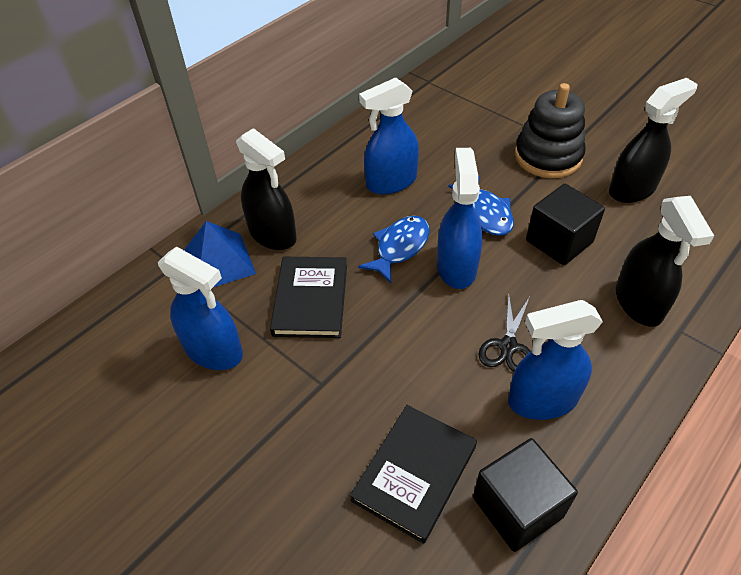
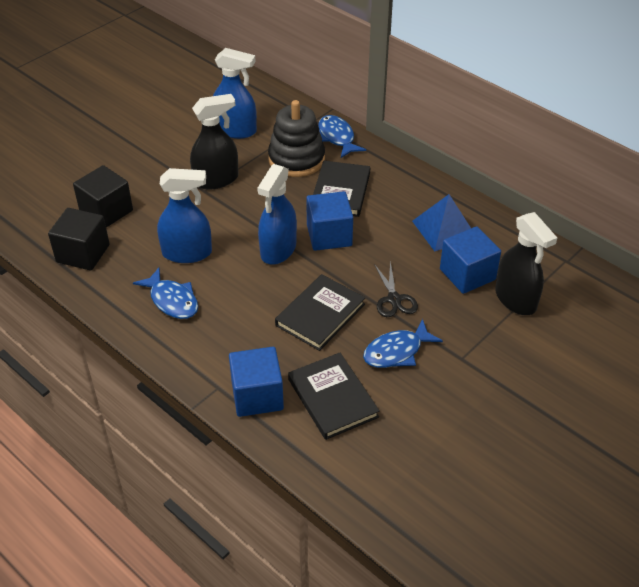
black book: 2 -> 3
black spray bottle: 3 -> 2
blue cube: 0 -> 3
blue fish: 2 -> 3
blue spray bottle: 4 -> 3

